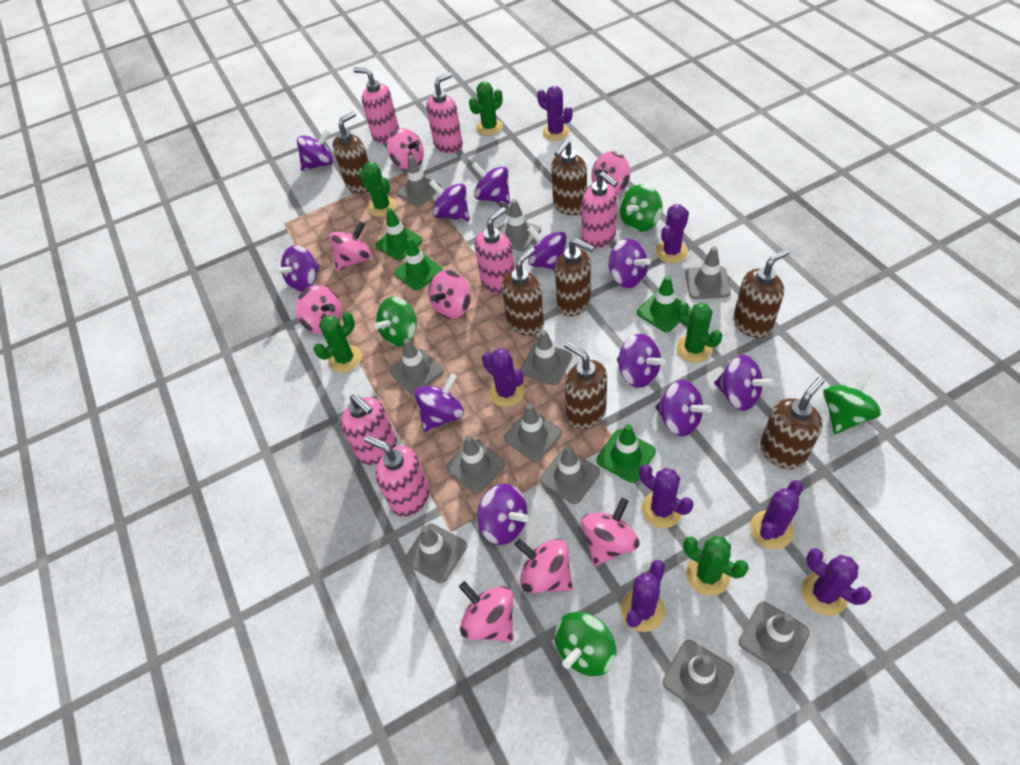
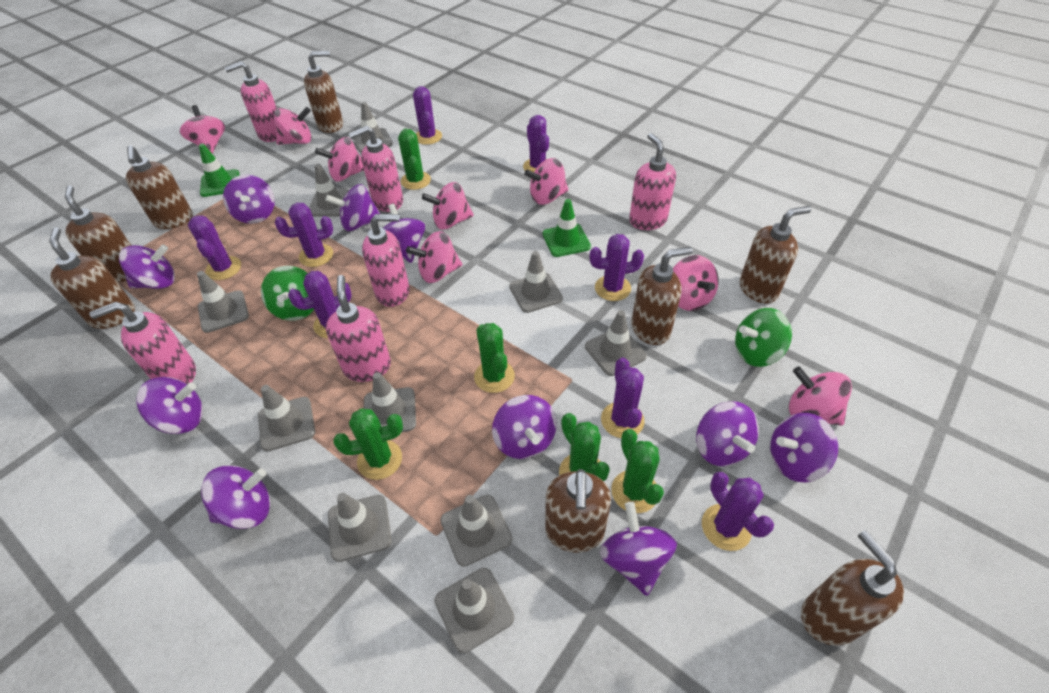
brown soap dispenser: 7 -> 8
green spinning top: 4 -> 2
green traffic cone: 4 -> 2
grey traffic cone: 11 -> 10
purple cactus: 7 -> 8
purple spinning top: 11 -> 10

